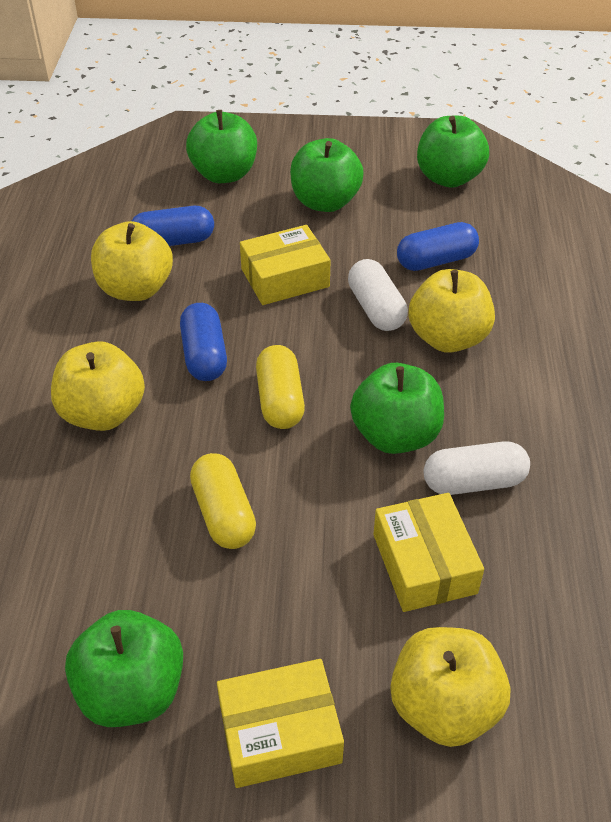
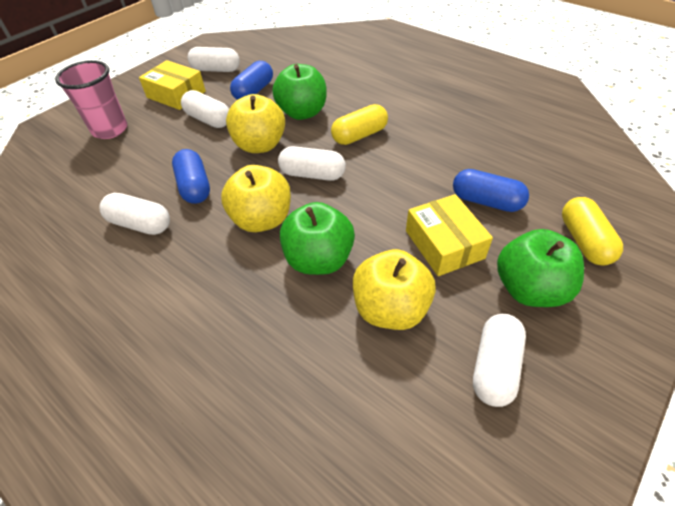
green apple: 5 -> 3
pink cup: 0 -> 1
white capsule: 2 -> 5
yellow apple: 4 -> 3
yellow box: 3 -> 2

